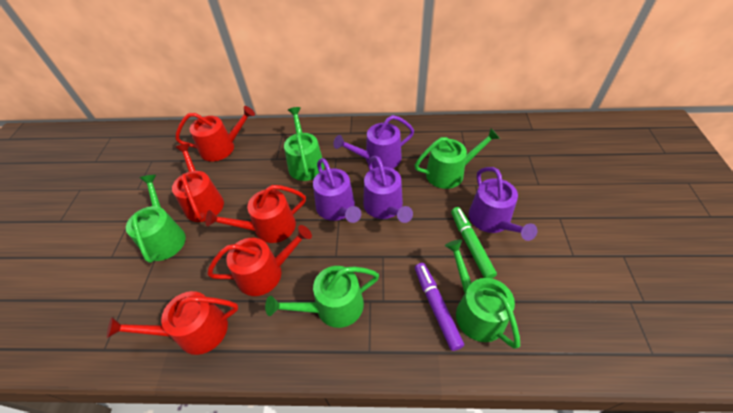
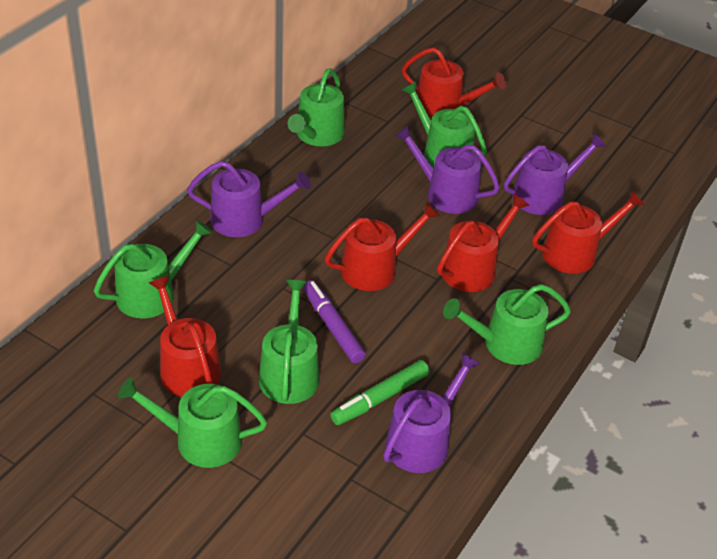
green watering can: 5 -> 6

